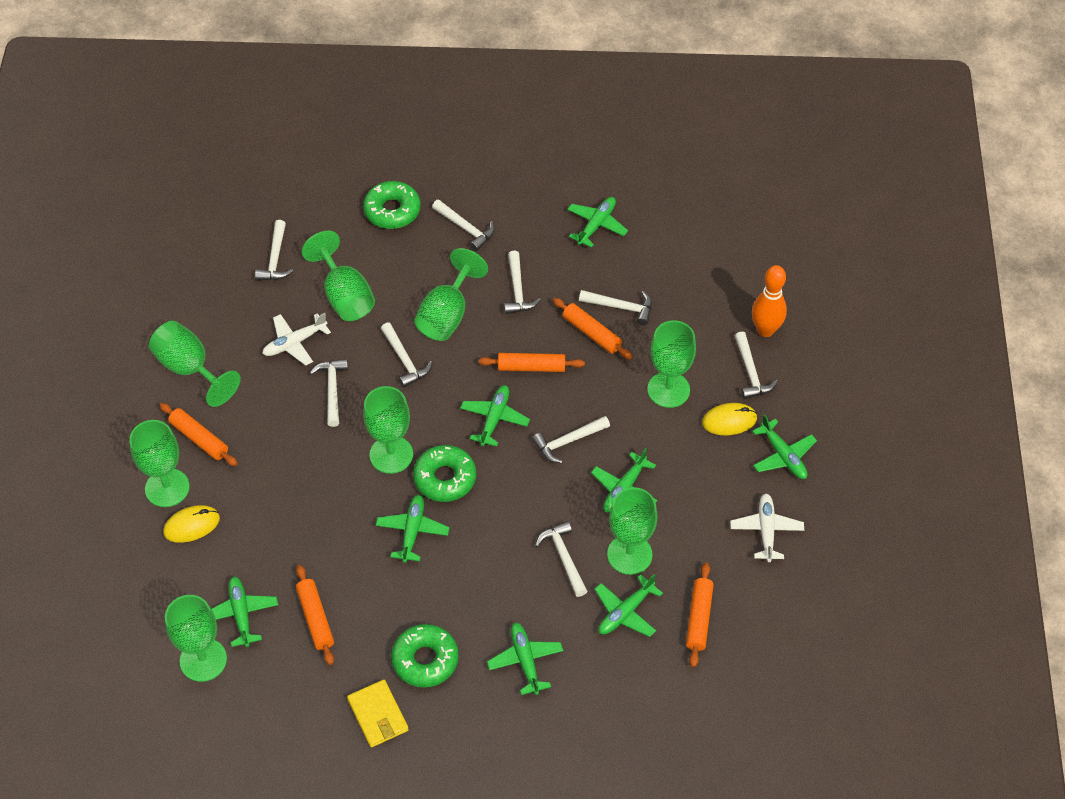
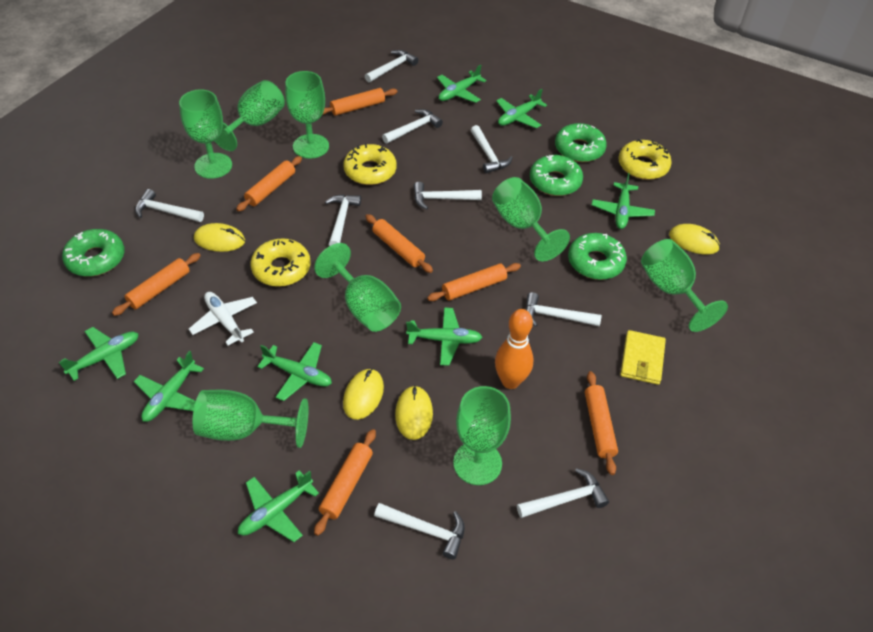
green donut: 3 -> 4
orange rolling pin: 5 -> 7
white plane: 2 -> 1
yellow donut: 0 -> 3
yellow mouse: 2 -> 4

